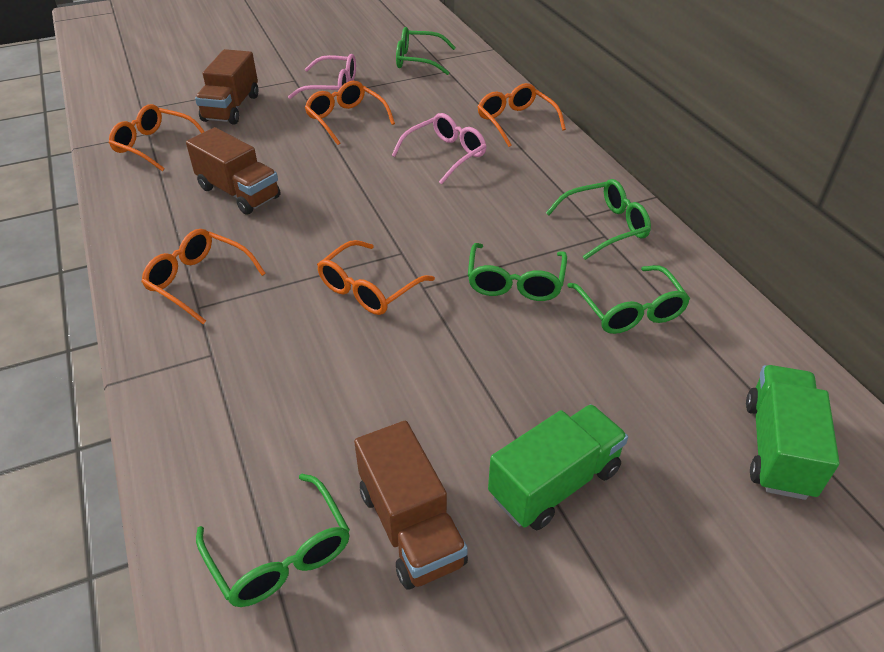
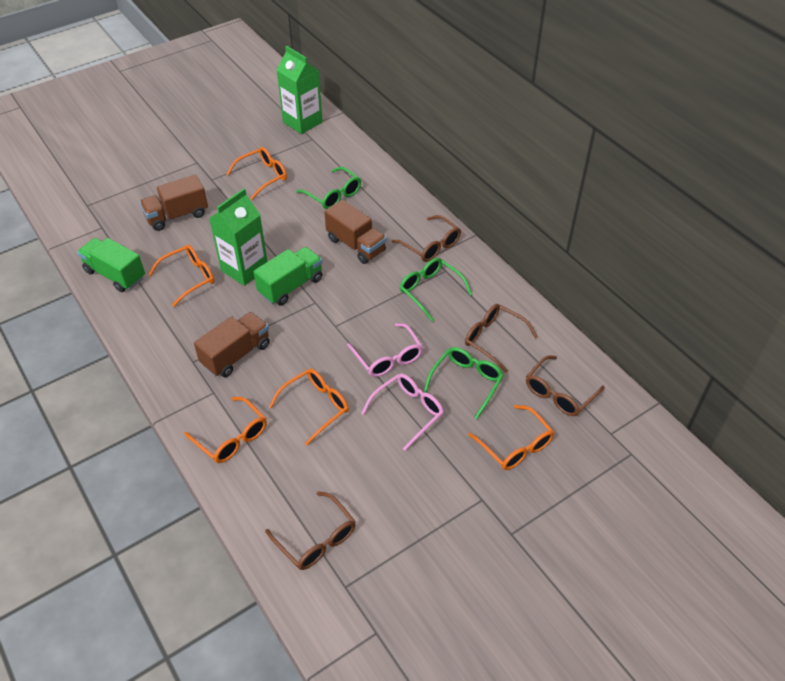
brown glasses: 0 -> 4
green carton: 0 -> 2
green glasses: 5 -> 3

